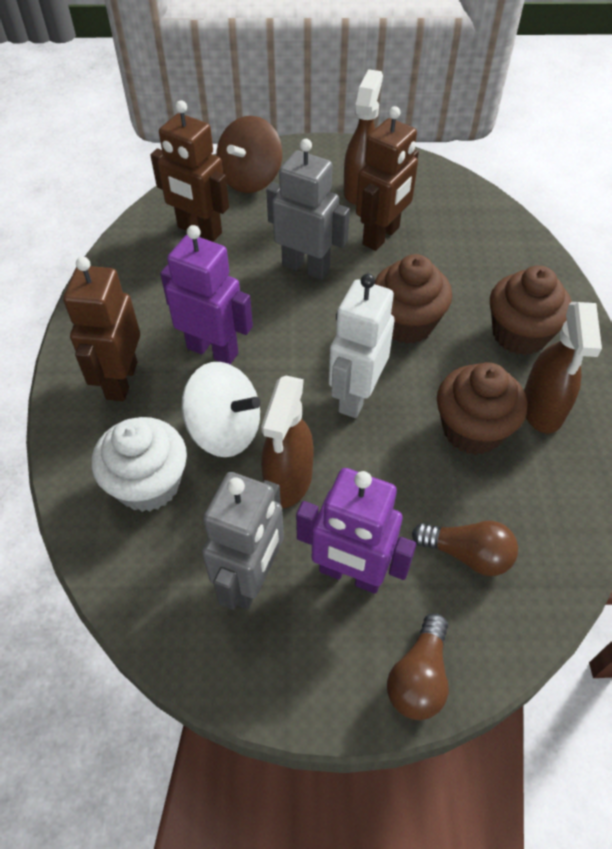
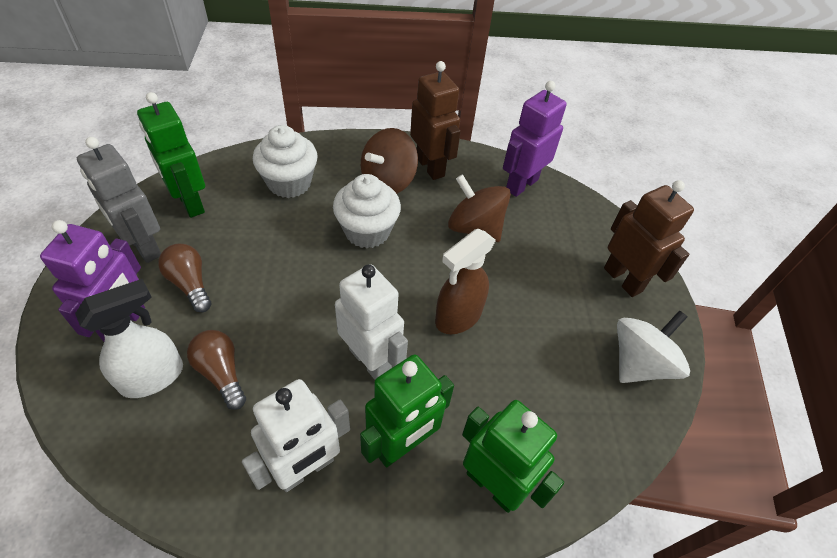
brown cupcake: 3 -> 0
brown robot: 3 -> 2
brown spinning top: 1 -> 2
brown spray bottle: 3 -> 1
green robot: 0 -> 3
grey robot: 2 -> 1
white cupcake: 1 -> 2
white robot: 1 -> 2
white spray bottle: 0 -> 1

